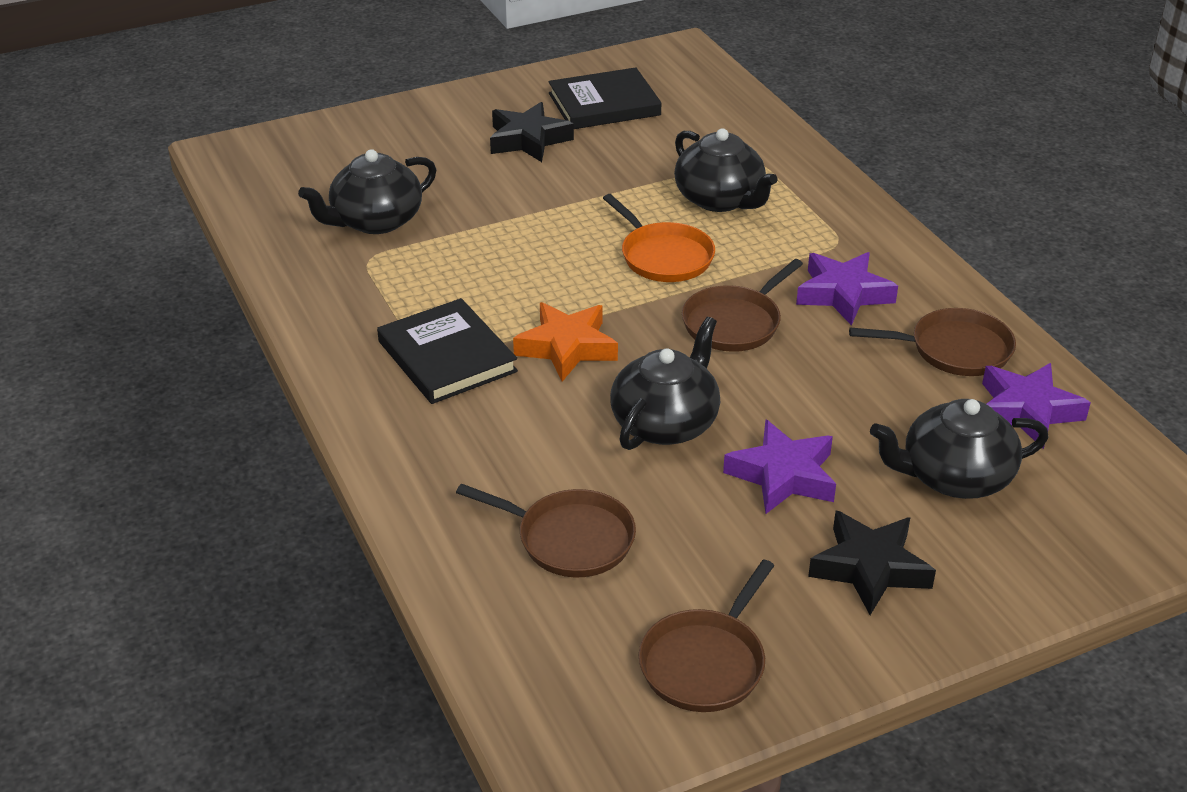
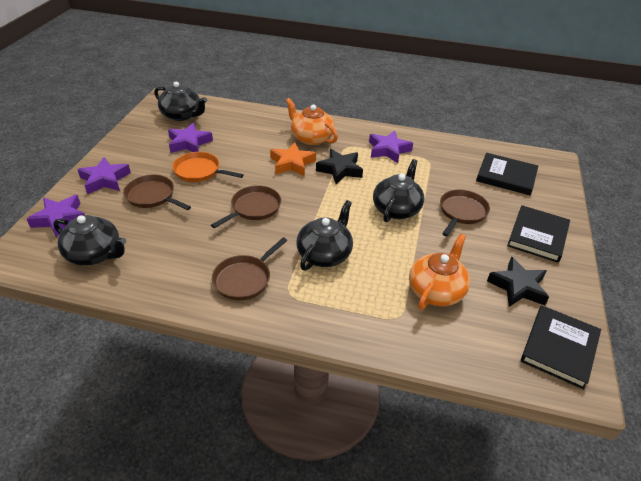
black book: 2 -> 3
orange teapot: 0 -> 2
purple star: 3 -> 4

